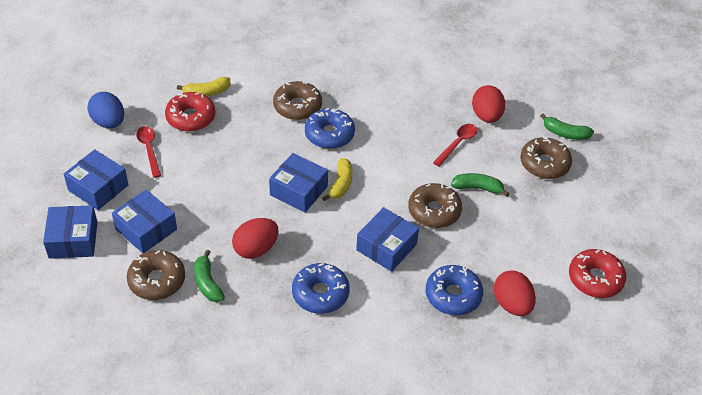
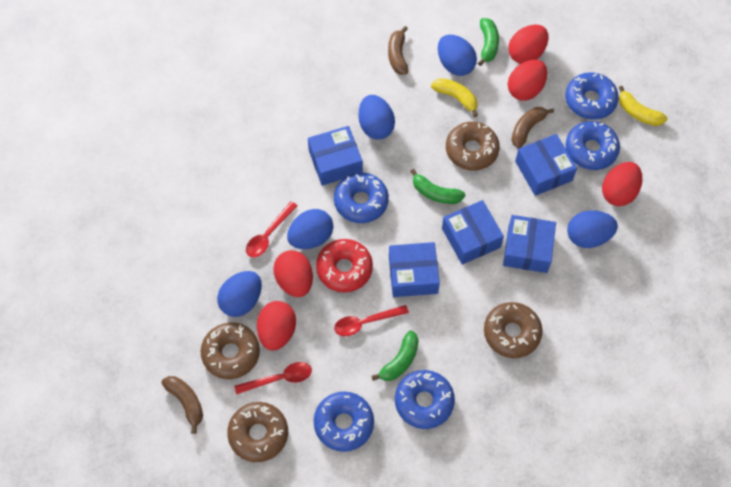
blue donut: 3 -> 5
blue egg: 1 -> 5
brown banana: 0 -> 3
red donut: 2 -> 1
red egg: 3 -> 5
red spoon: 2 -> 3

